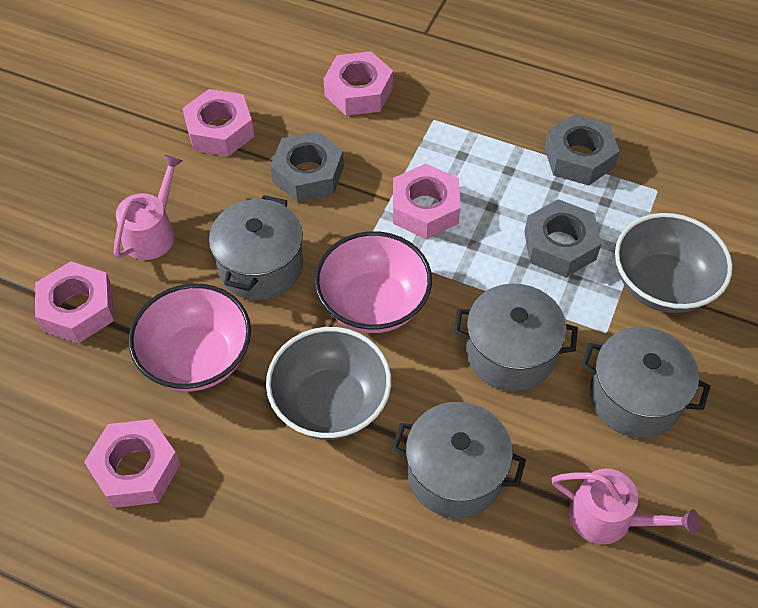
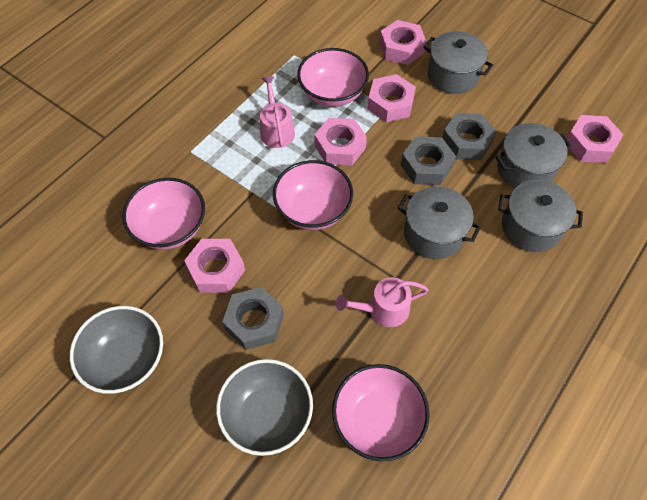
pink bowl: 2 -> 4

